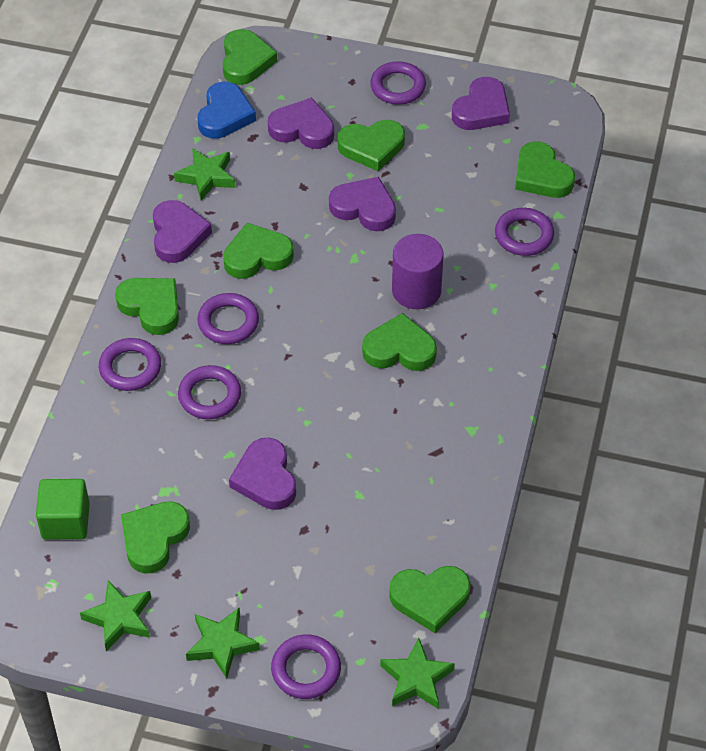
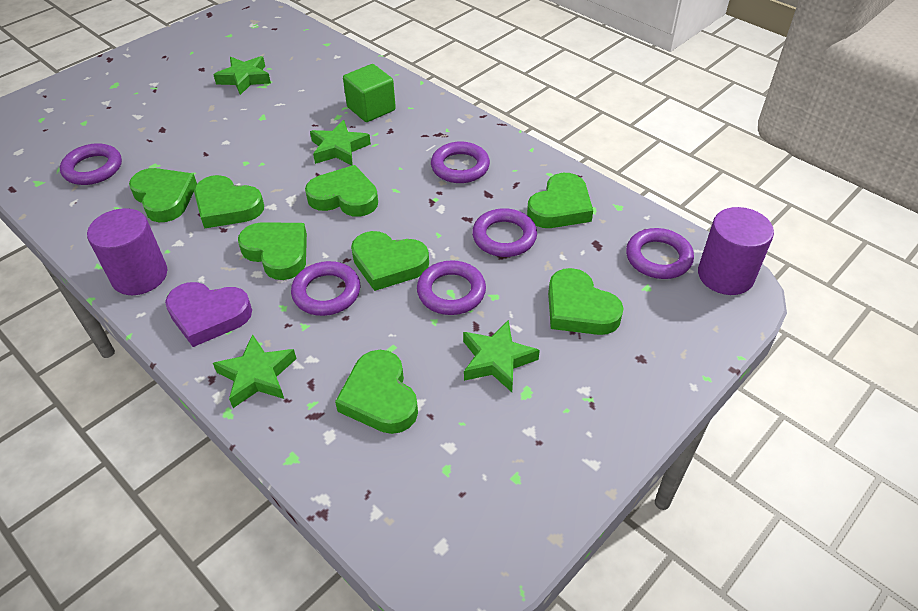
blue heart: 1 -> 0
purple cylinder: 1 -> 2
purple heart: 5 -> 1

